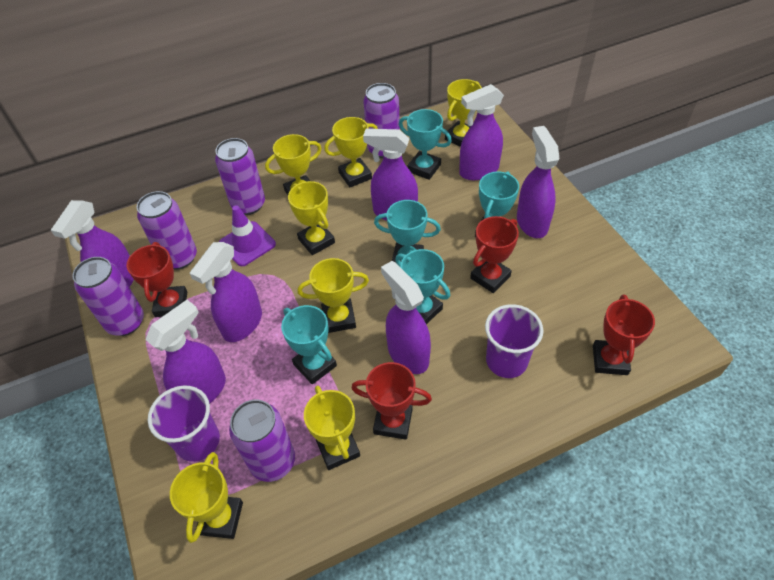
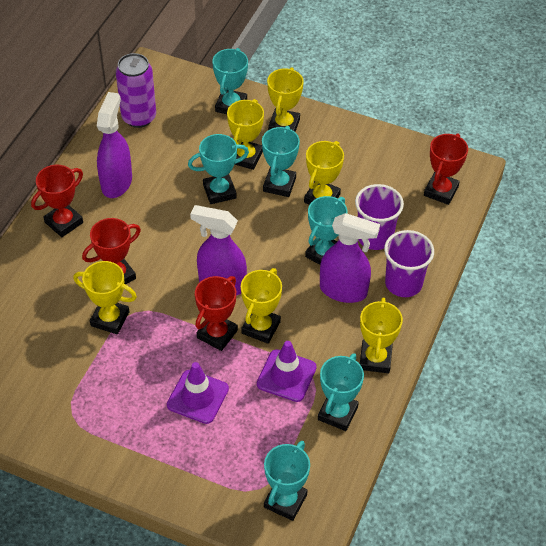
purple can: 5 -> 1
purple spray bottle: 7 -> 3
purple traffic cone: 1 -> 2
turquoise trophy: 5 -> 6
yellow trophy: 7 -> 6

